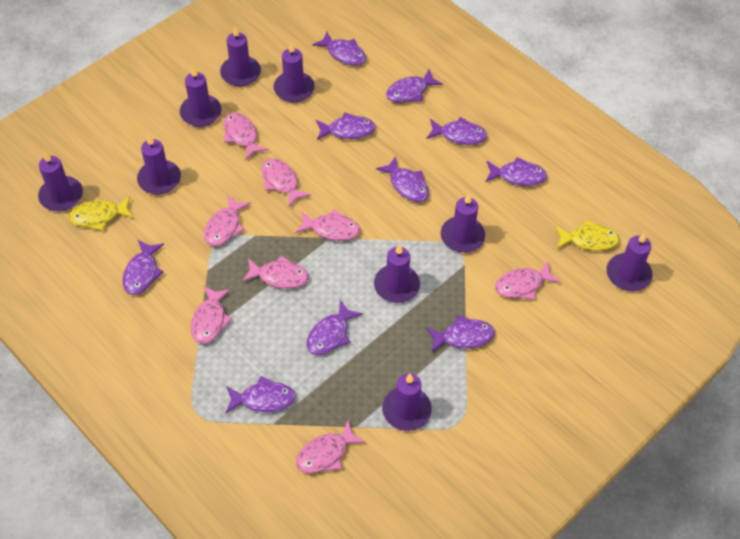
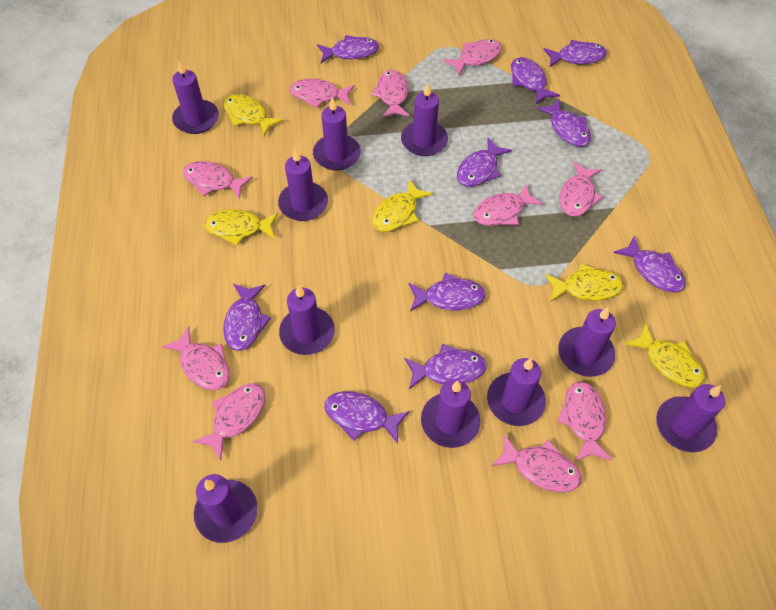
pink fish: 8 -> 10
purple candle: 9 -> 10
yellow fish: 2 -> 5

